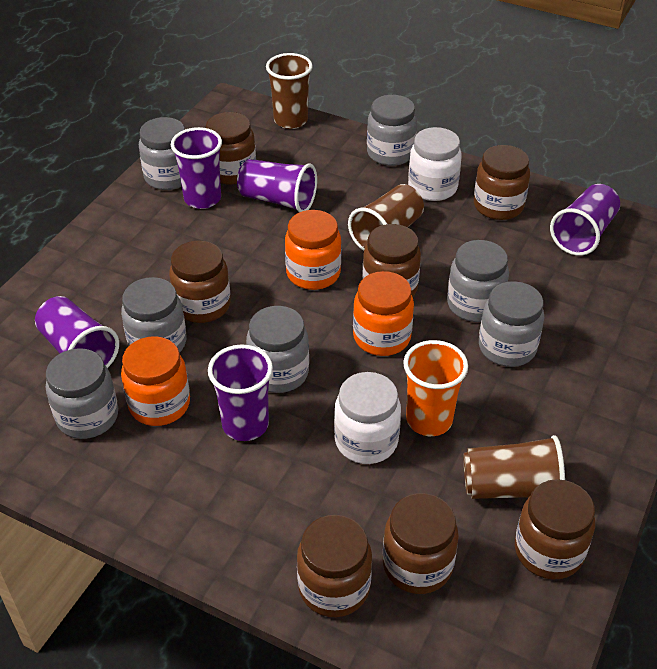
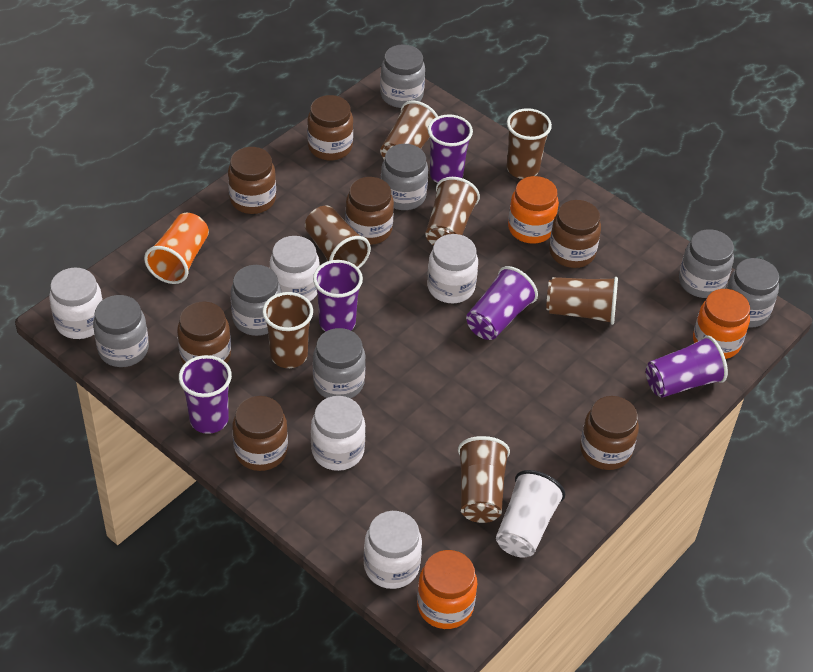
brown cup: 3 -> 7
white cup: 0 -> 1
white jar: 2 -> 5

